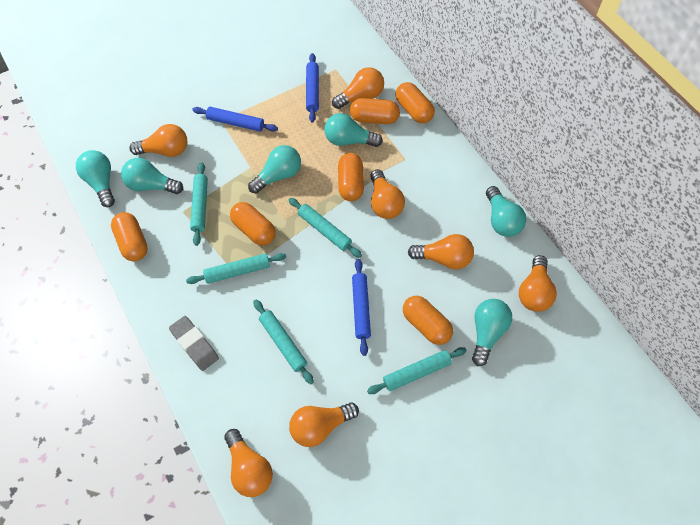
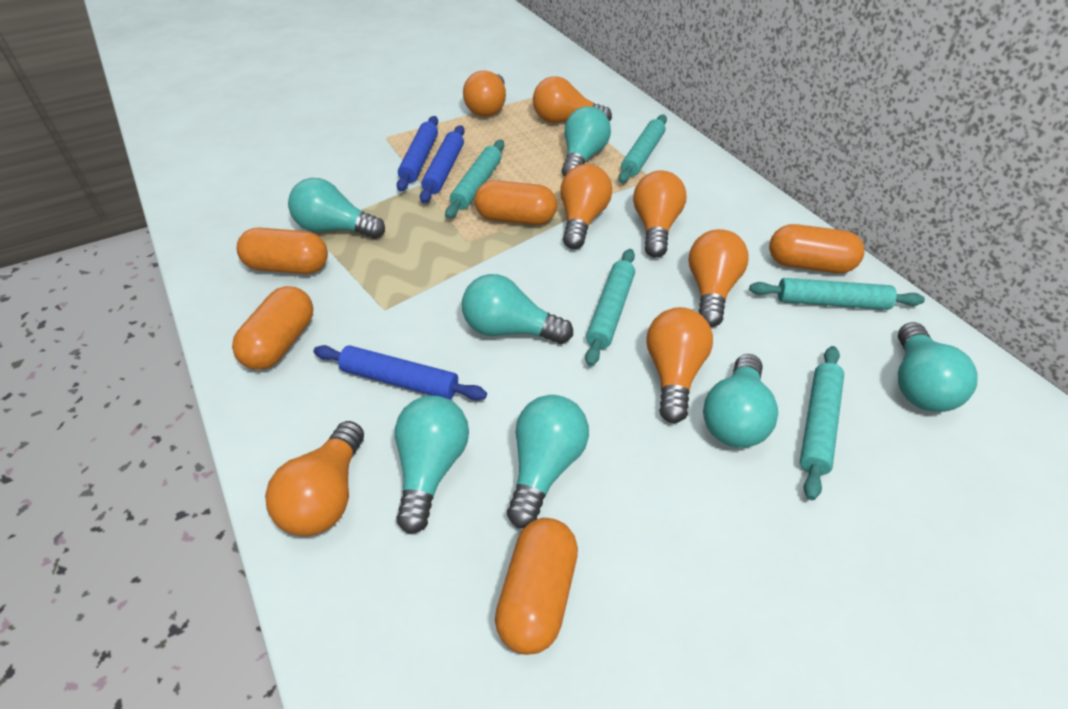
grey eraser: 1 -> 0
orange capsule: 6 -> 5
turquoise light bulb: 6 -> 7

